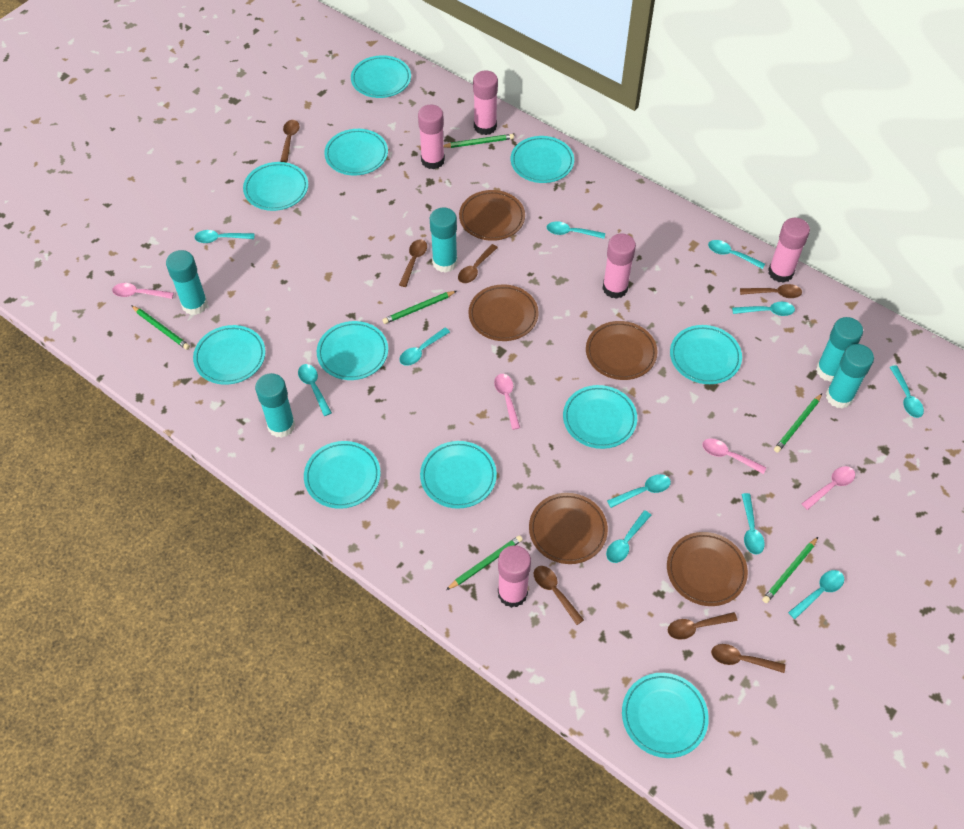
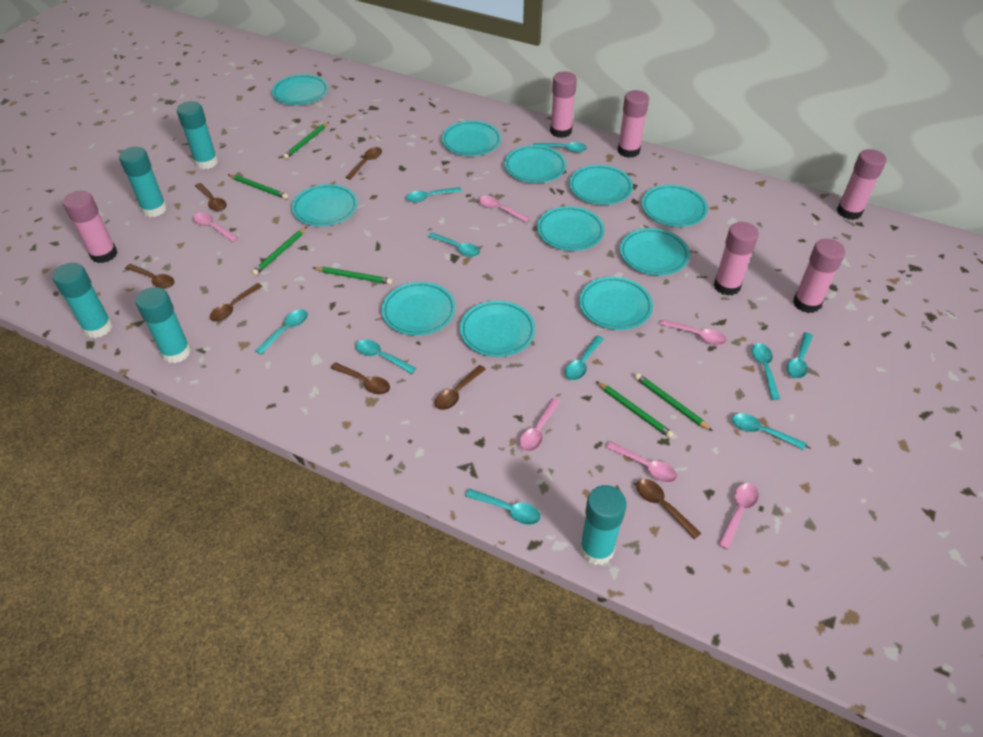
brown plate: 5 -> 0
pink glue stick: 5 -> 6
pink spoon: 4 -> 6
turquoise spoon: 11 -> 10

